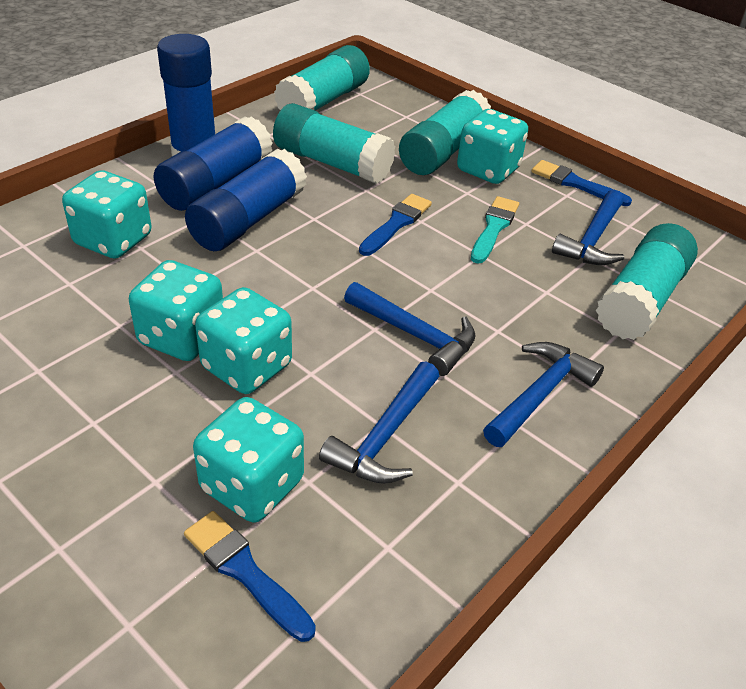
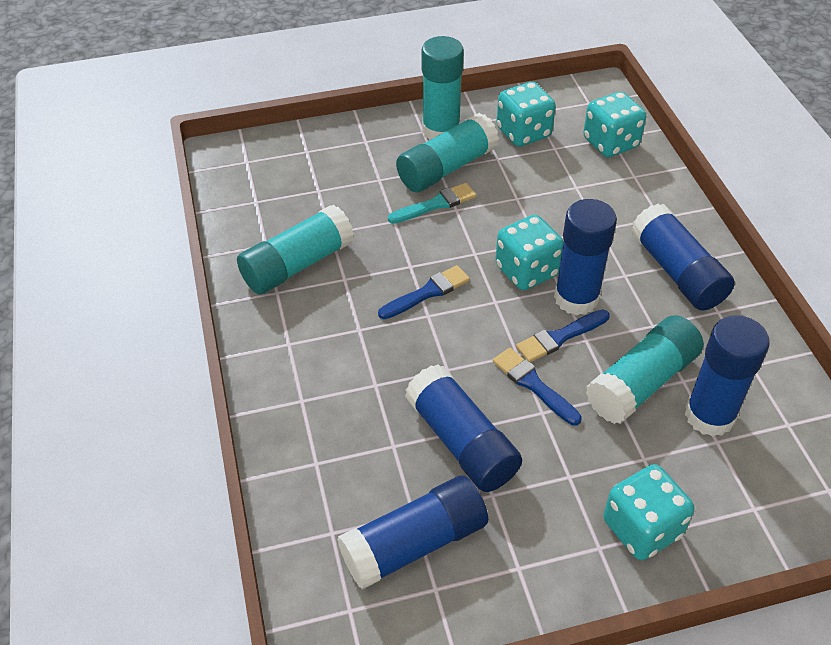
blue glue stick: 3 -> 5
blue hammer: 4 -> 0
turquoise dice: 5 -> 4

